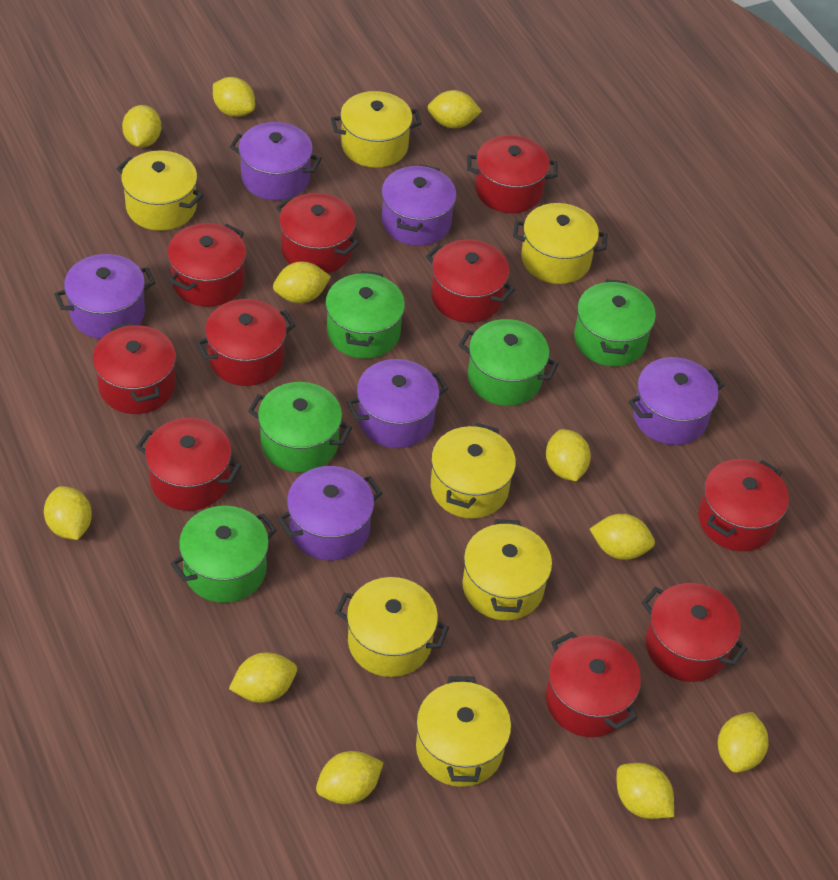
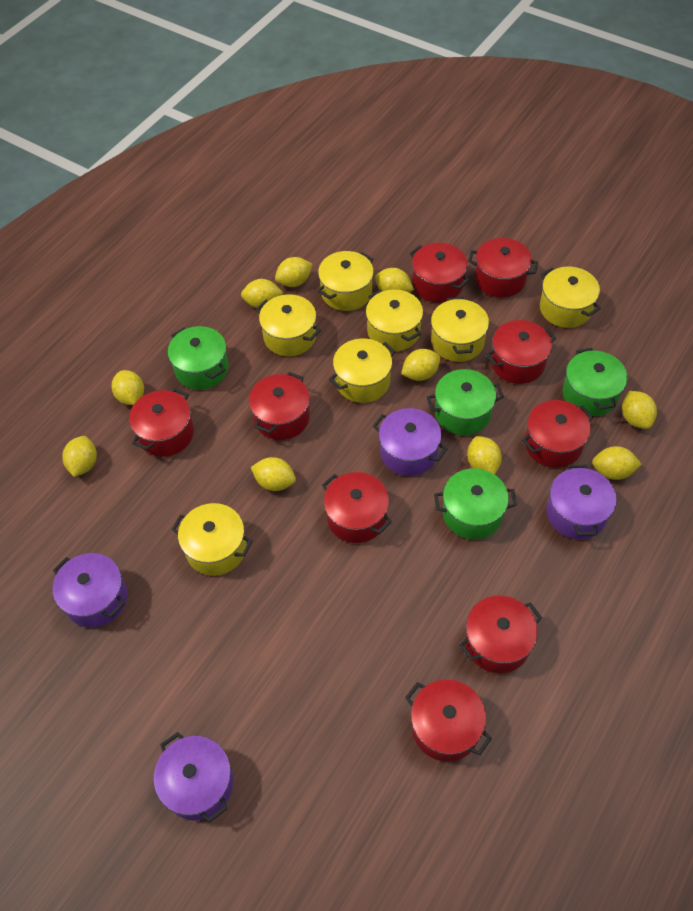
green pot: 5 -> 4
purple pot: 6 -> 4
red pot: 10 -> 9
yellow lemon: 11 -> 10

